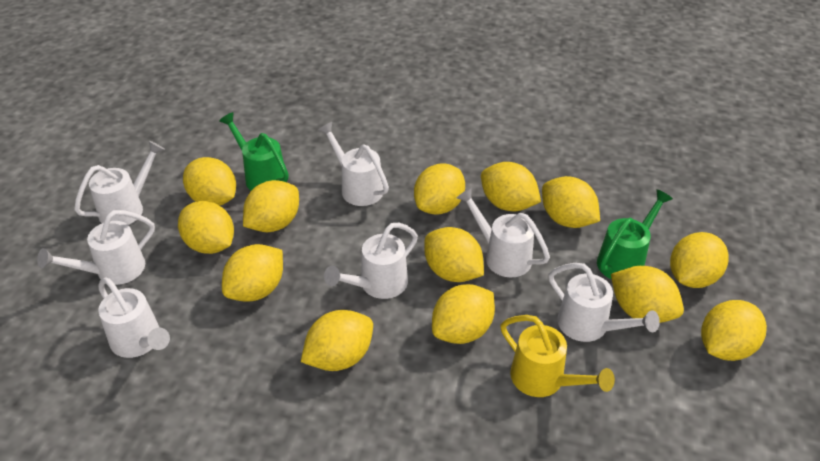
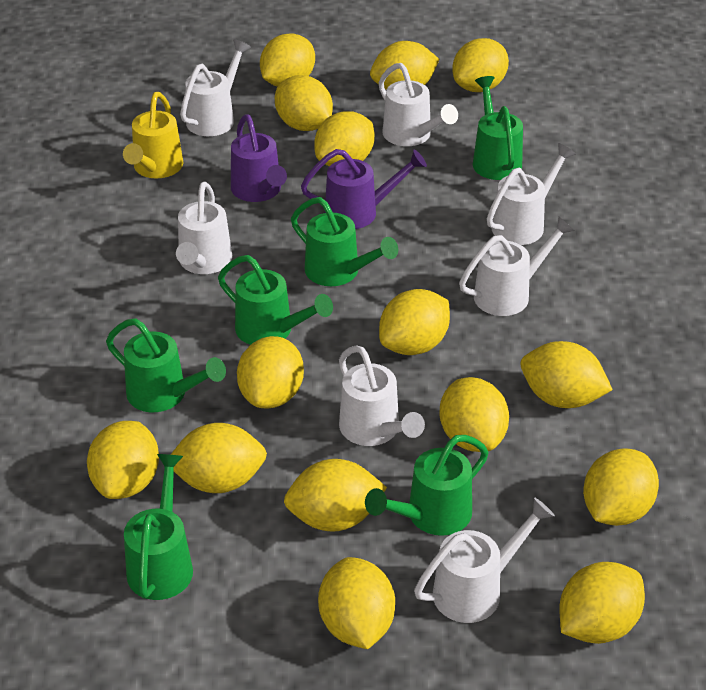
green watering can: 2 -> 6
purple watering can: 0 -> 2
yellow lemon: 13 -> 15

